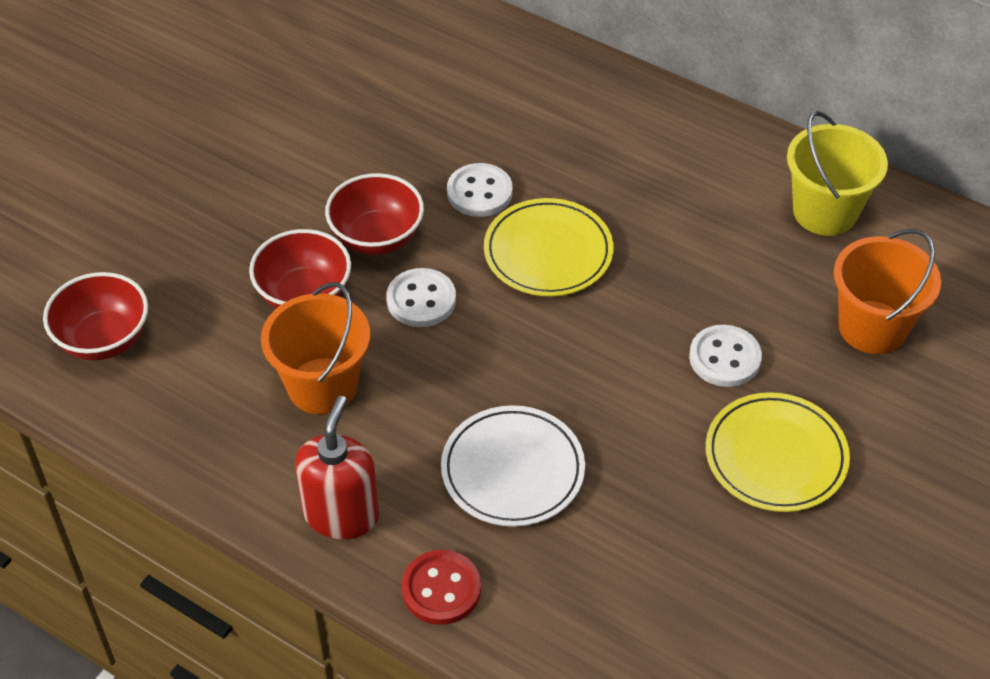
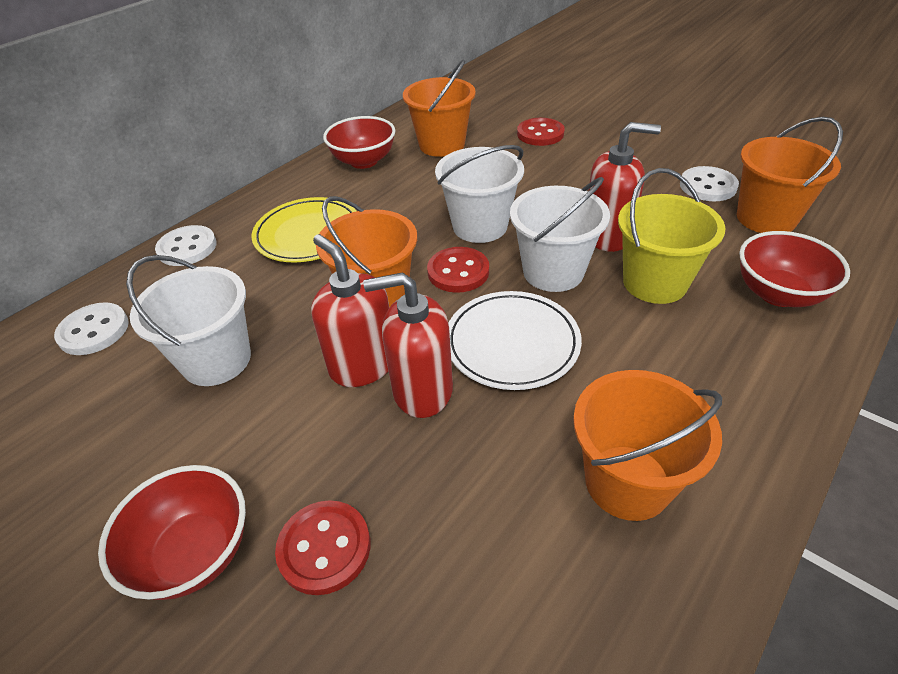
orange bucket: 2 -> 4
red button: 1 -> 3
red soap dispenser: 1 -> 3
white bucket: 0 -> 3
yellow plate: 2 -> 1

